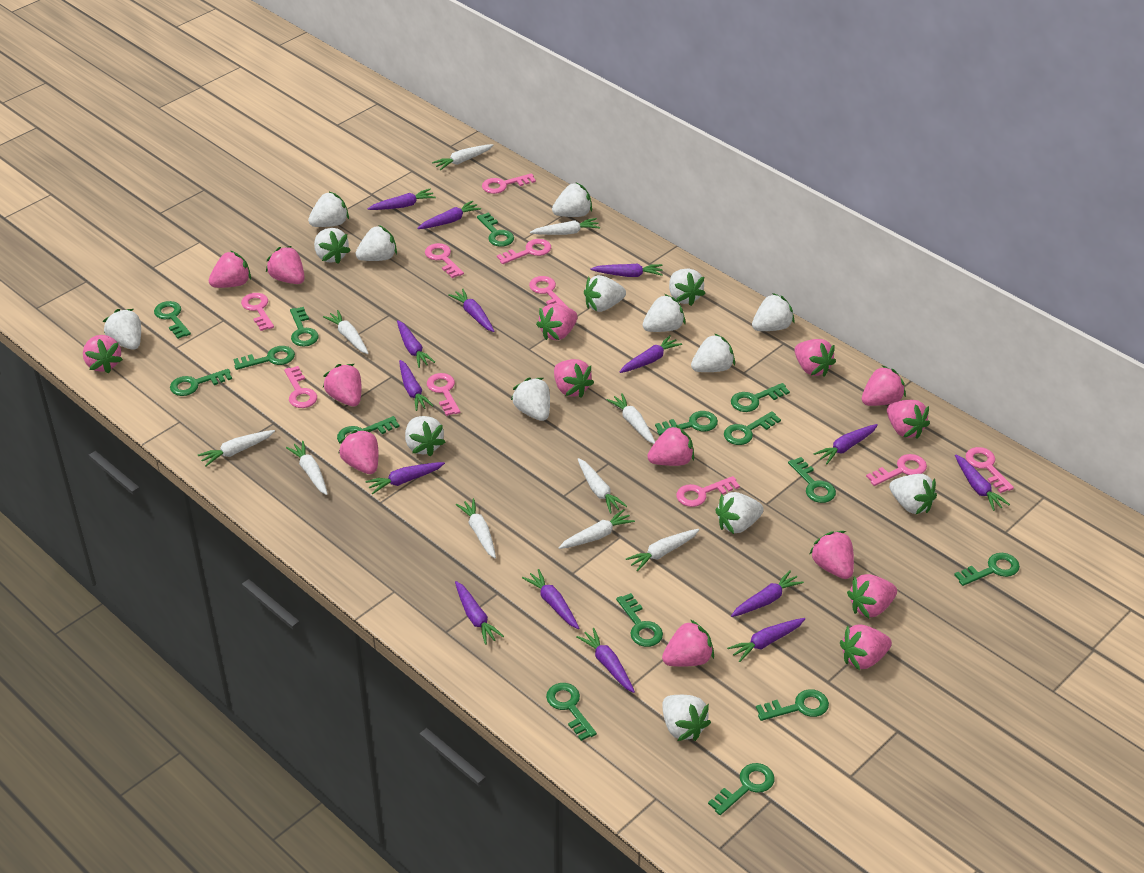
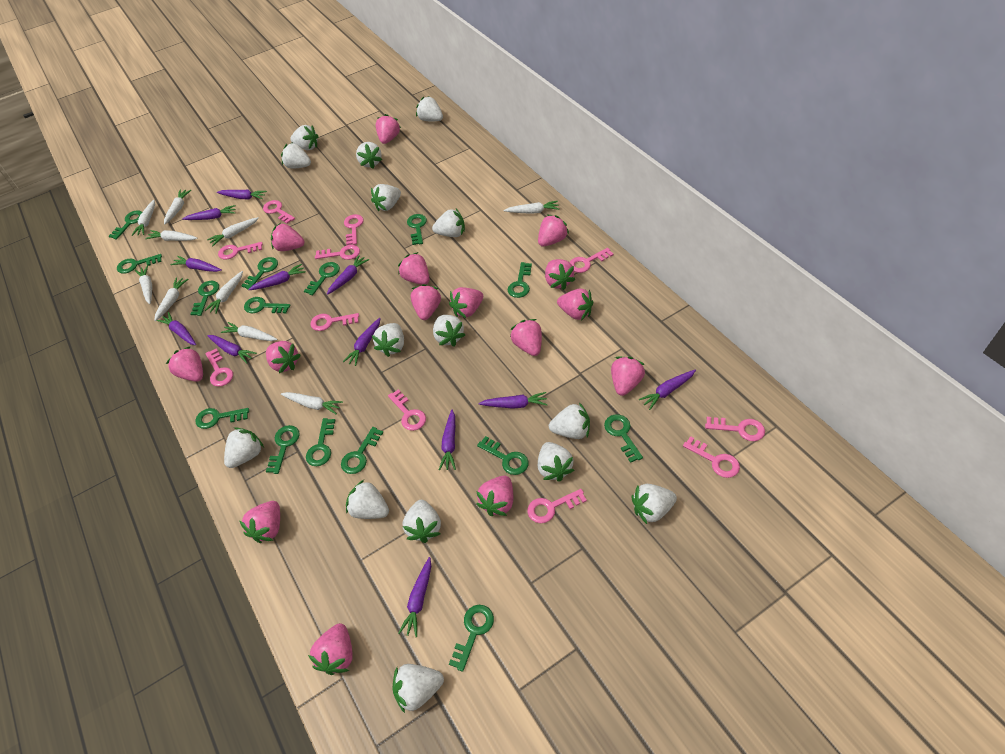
pink key: 10 -> 11
purple carrot: 15 -> 12

